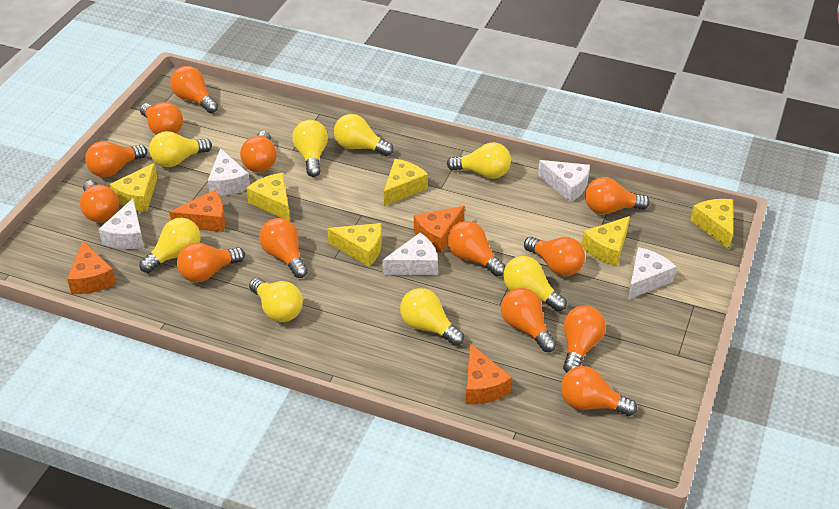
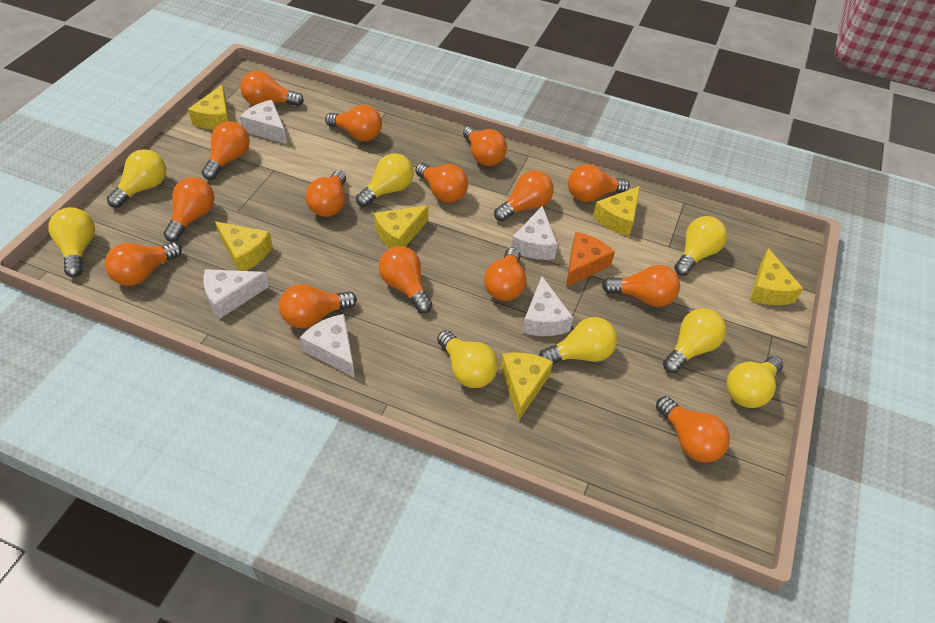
orange cheese: 4 -> 1
orange light bulb: 13 -> 15

